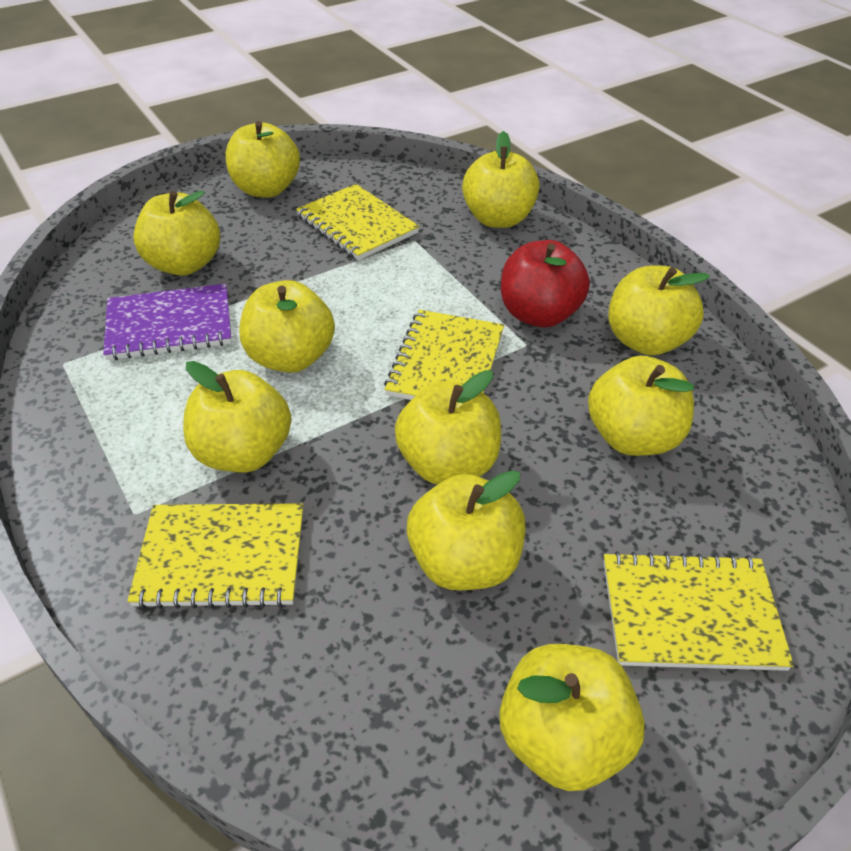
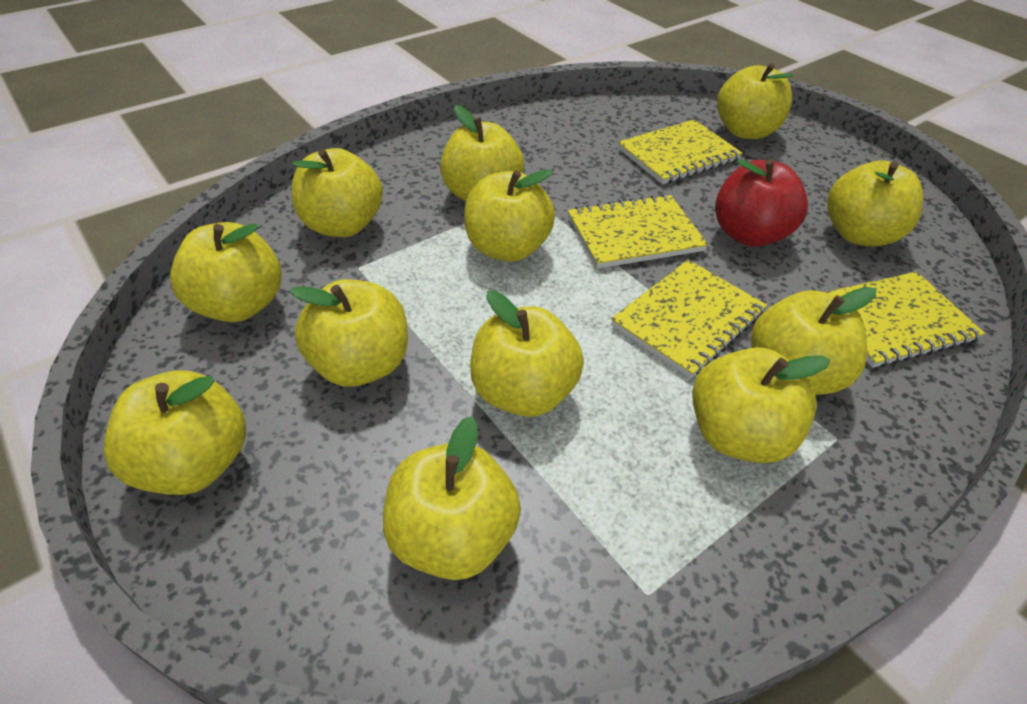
purple notebook: 1 -> 0
yellow apple: 10 -> 12

